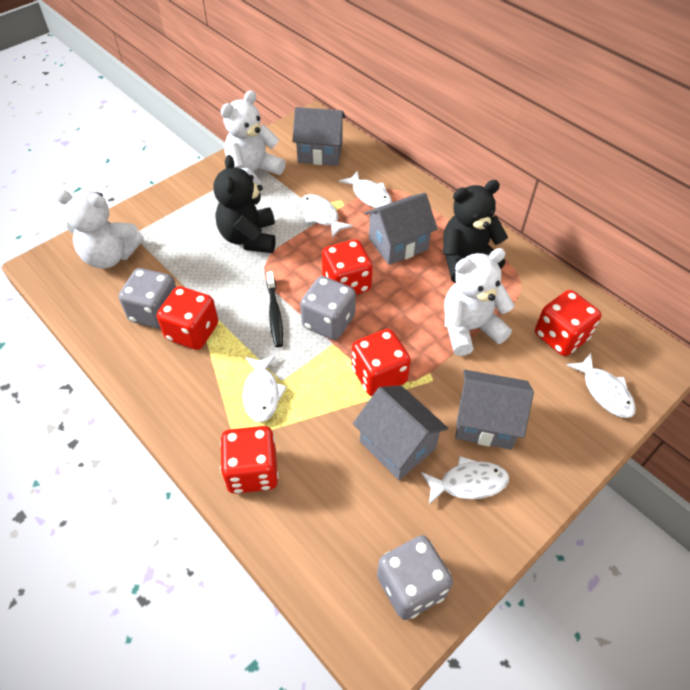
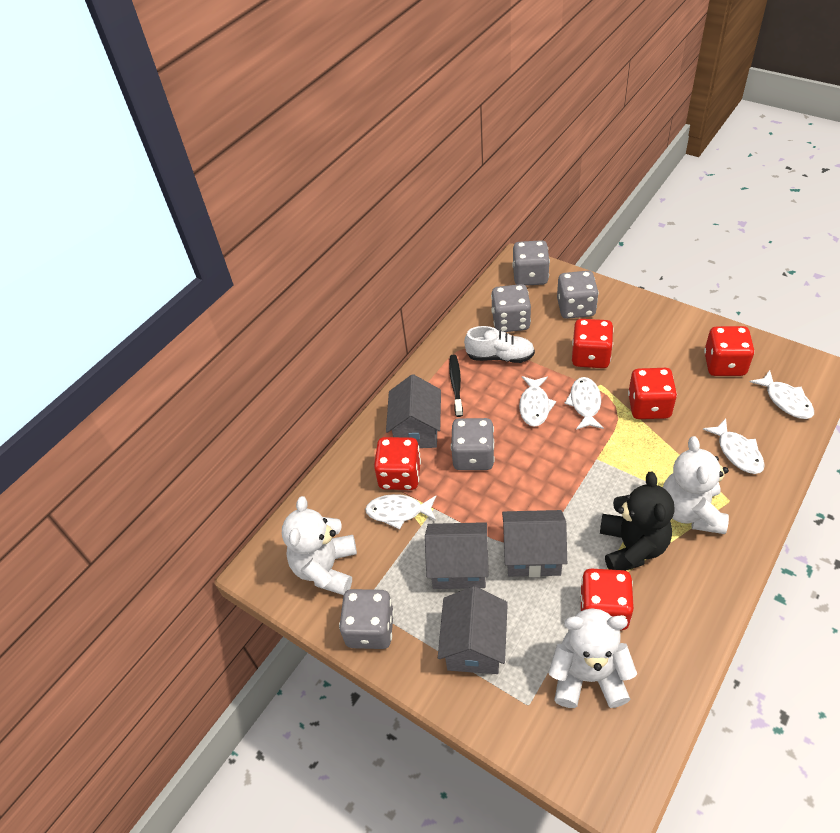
black teddy bear: 2 -> 1
grey dice: 3 -> 5
white shoe: 0 -> 1

